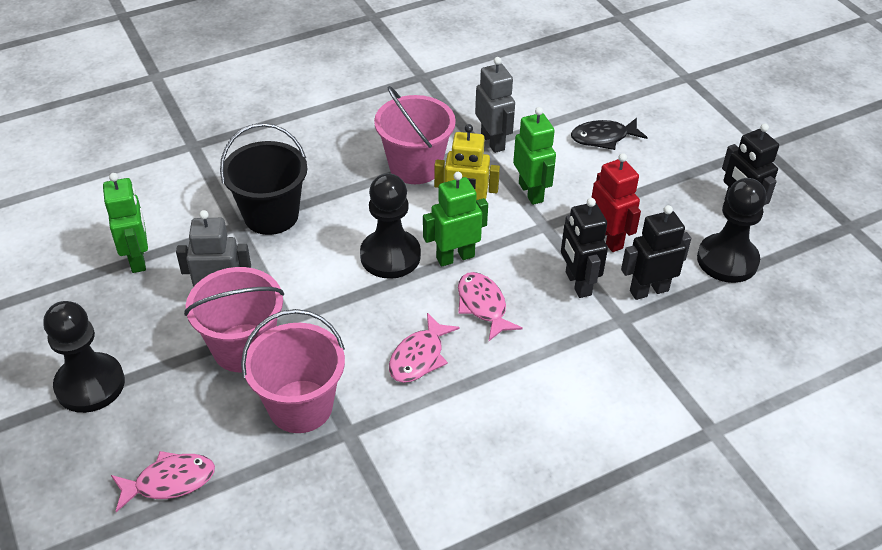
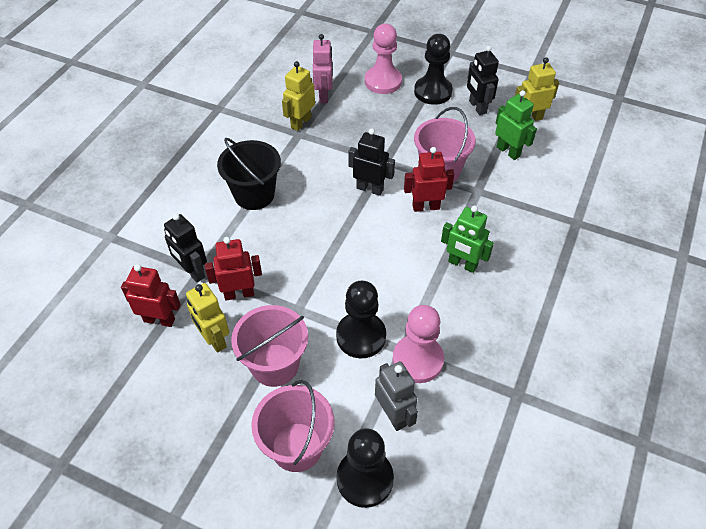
black fish: 1 -> 0
green robot: 3 -> 2
grey robot: 2 -> 1
pink fish: 3 -> 0
pink pawn: 0 -> 2
pink robot: 0 -> 1
red robot: 1 -> 3
yellow robot: 1 -> 3

